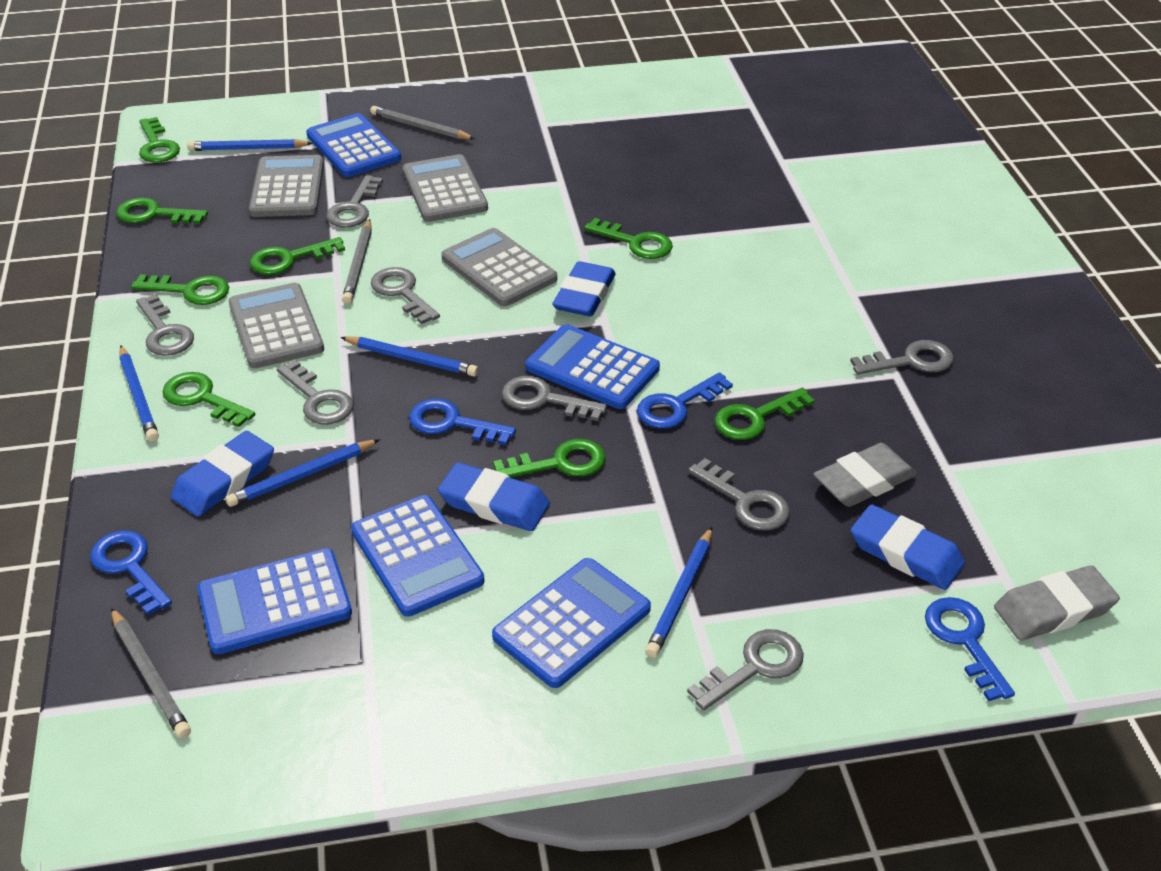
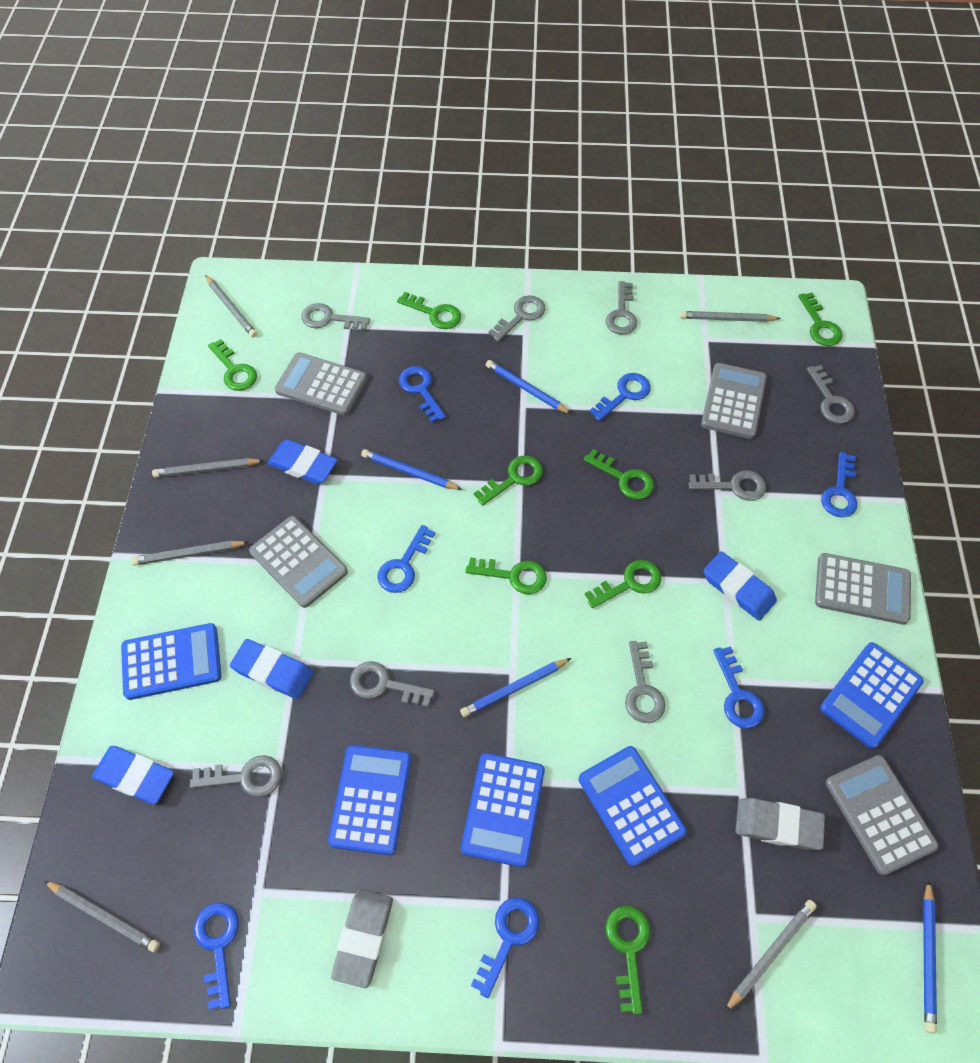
blue key: 4 -> 7
blue pencil: 5 -> 4
grey calculator: 4 -> 5
grey pencil: 3 -> 6

